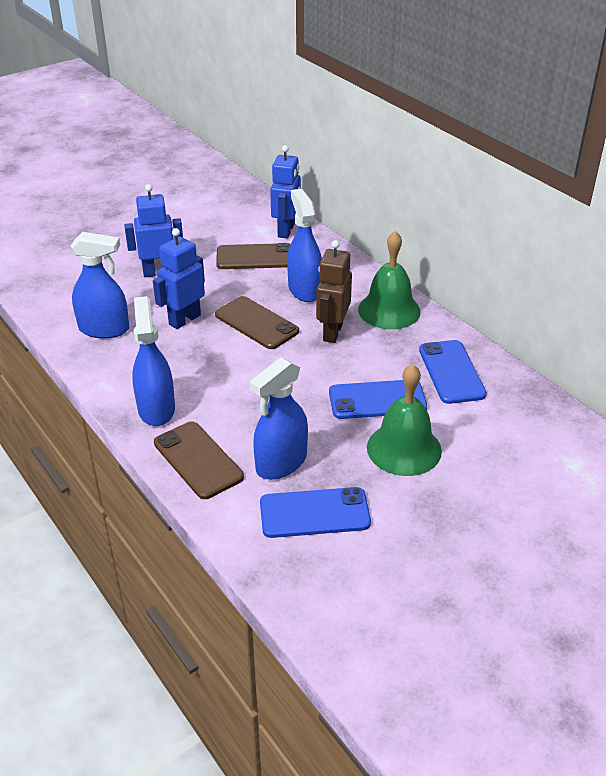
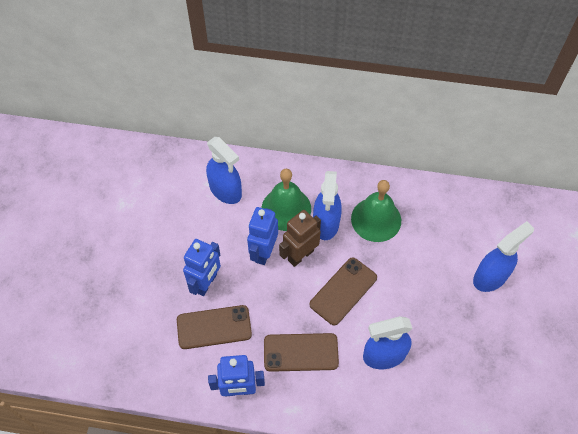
blue phone: 3 -> 0

